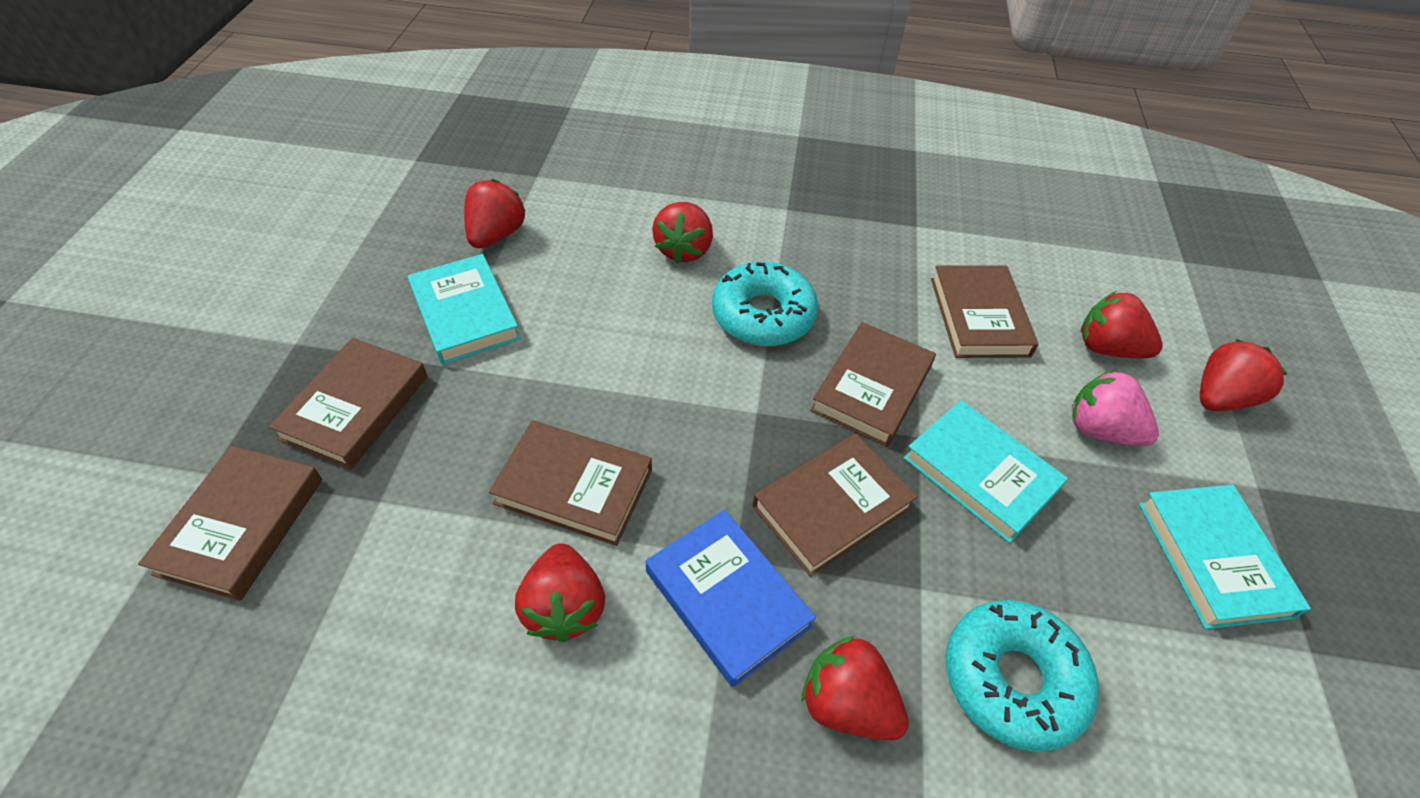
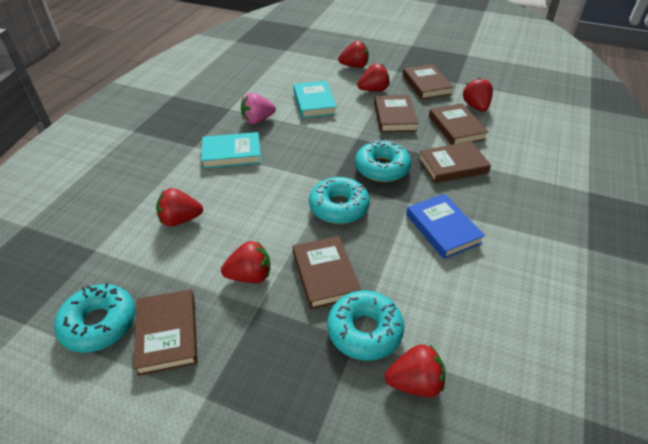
turquoise book: 3 -> 2
turquoise donut: 2 -> 4

